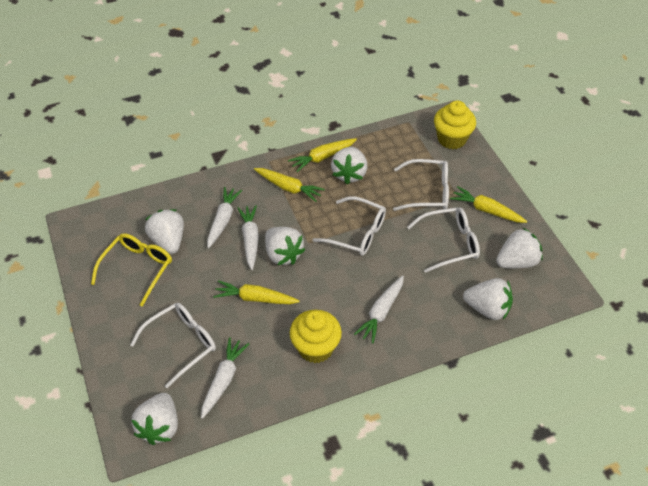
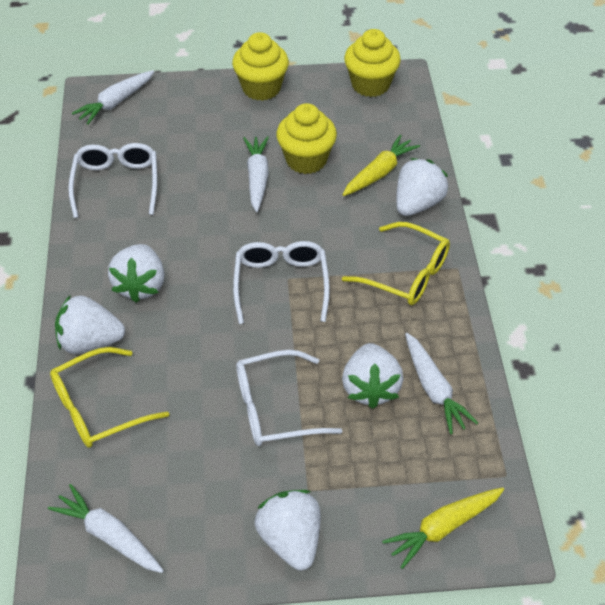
white glasses: 4 -> 3
white strawberry: 6 -> 5
yellow carrot: 4 -> 2
yellow cupcake: 2 -> 3
yellow glasses: 1 -> 2

